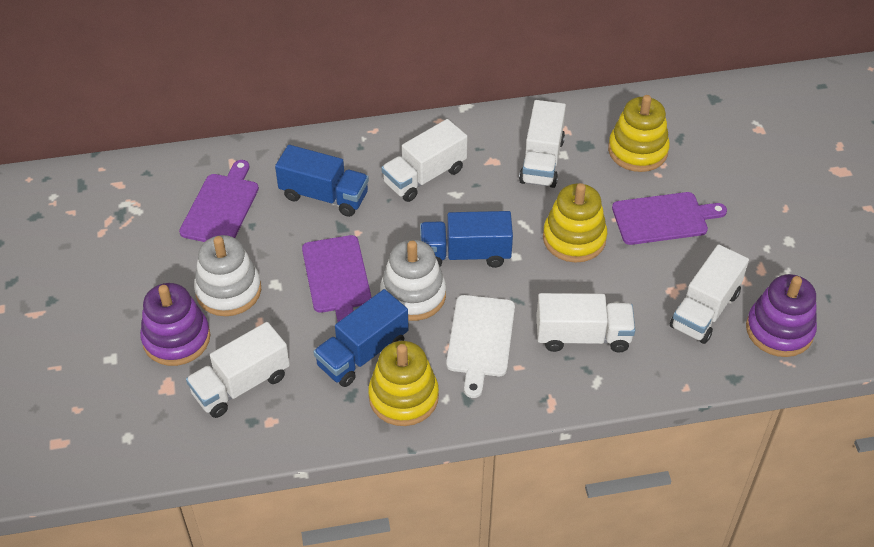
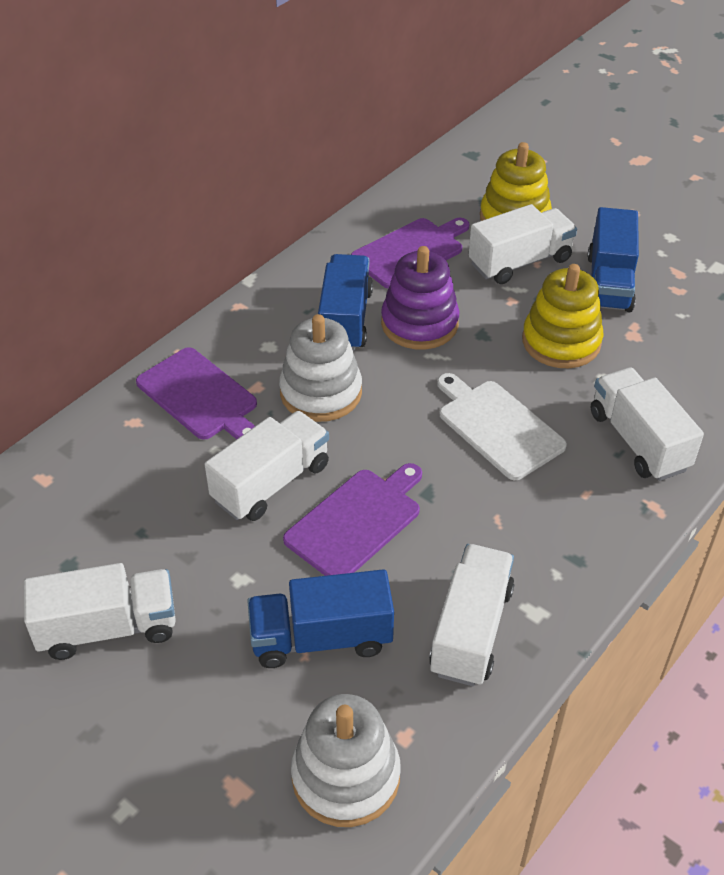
purple stacking toy: 2 -> 1
yellow stacking toy: 3 -> 2

